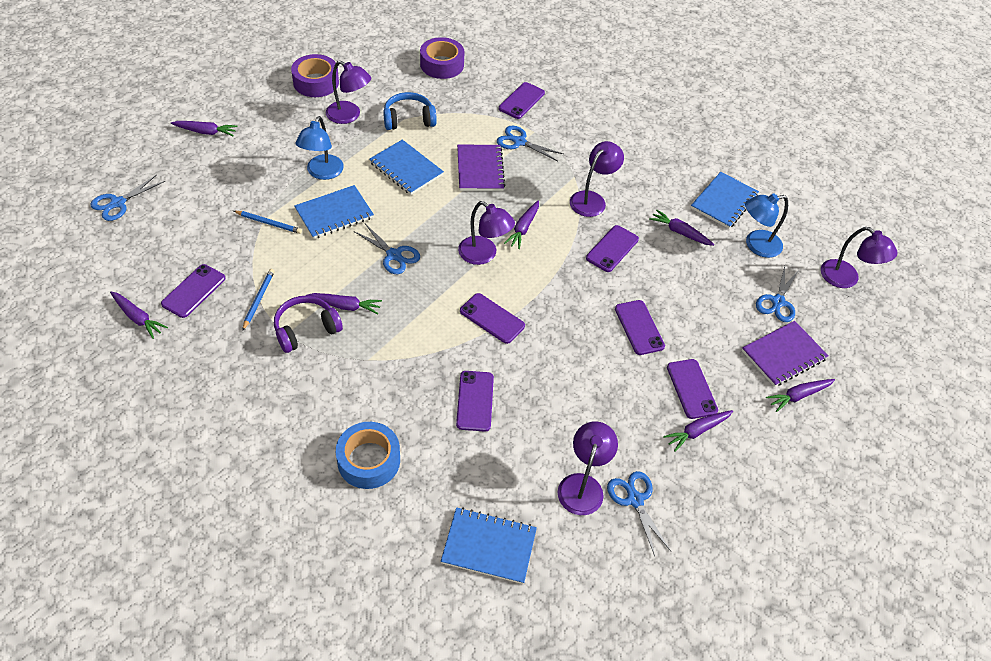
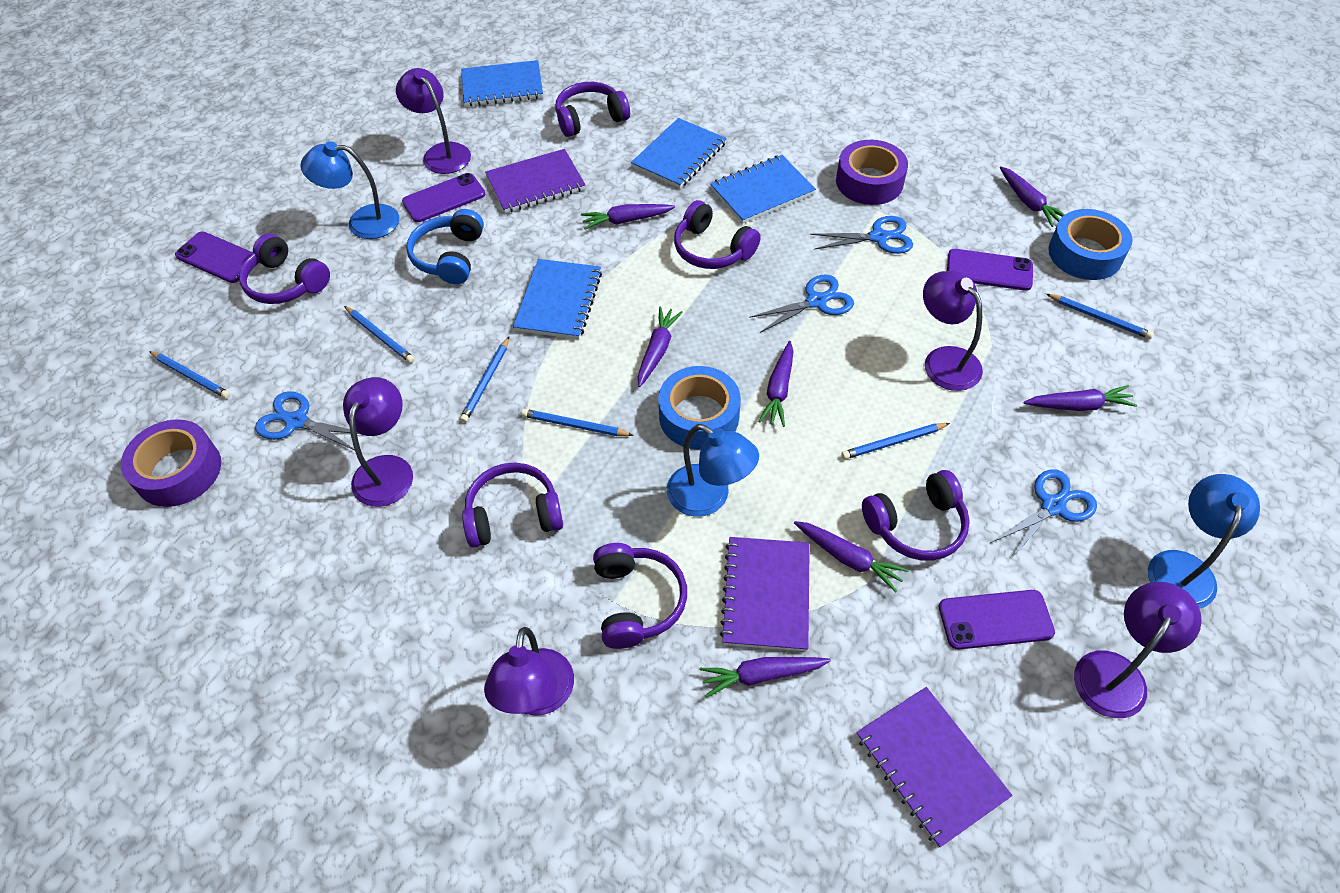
blue lamp: 2 -> 3
blue pencil: 2 -> 6
blue scissors: 5 -> 4
blue tape: 1 -> 2
purple headphones: 1 -> 6
purple notebook: 2 -> 3
purple phone: 7 -> 4

